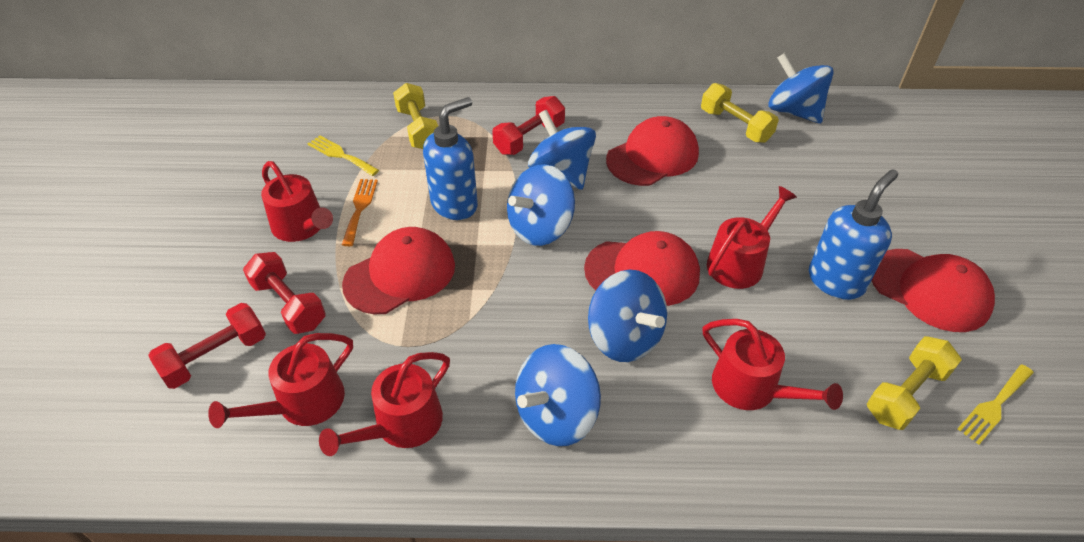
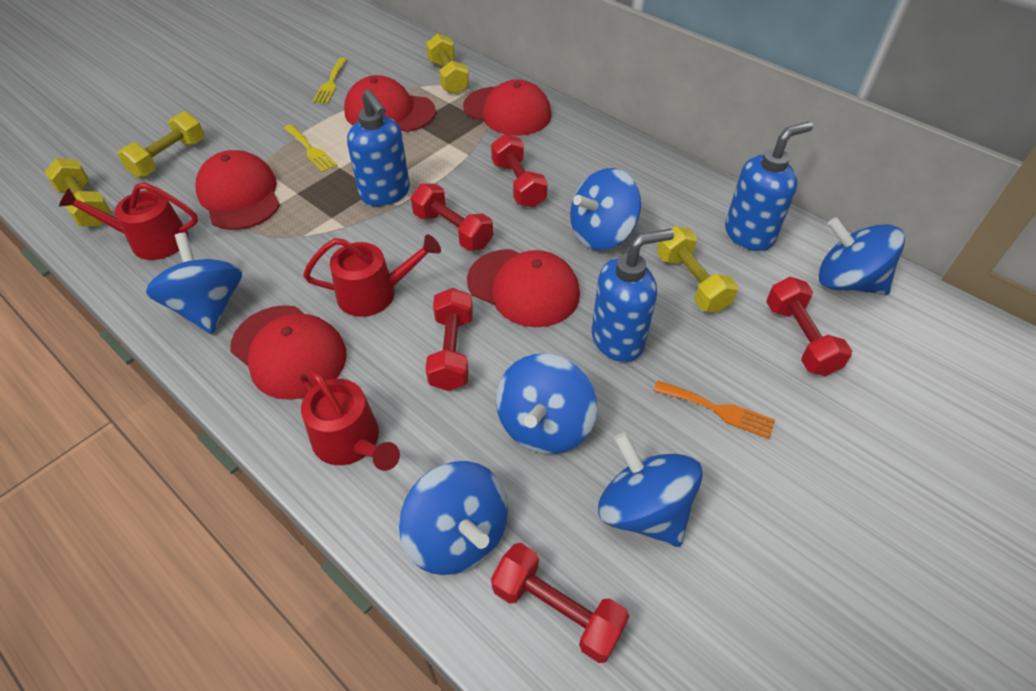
blue soap dispenser: 2 -> 3
blue spinning top: 5 -> 6
red cap: 4 -> 5
red dumbbell: 3 -> 5
red watering can: 5 -> 3
yellow dumbbell: 3 -> 4

